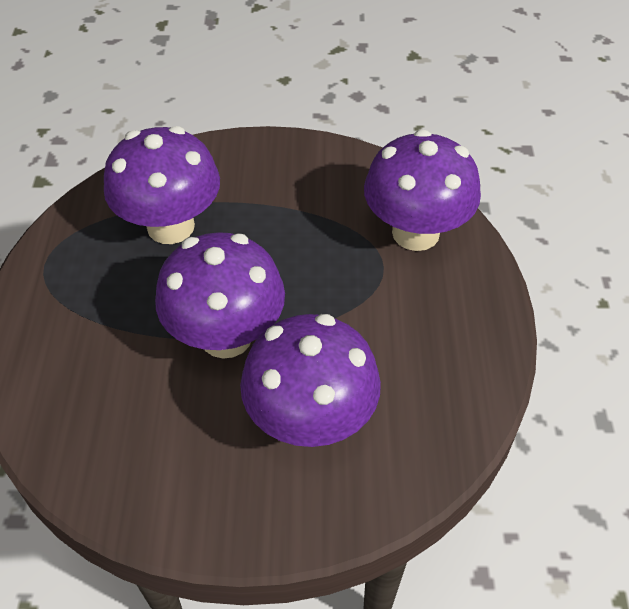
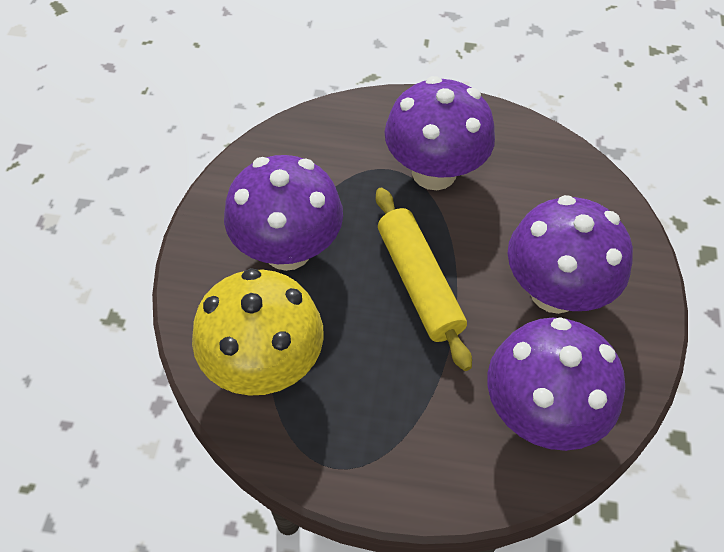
yellow mushroom: 0 -> 1
yellow rolling pin: 0 -> 1

